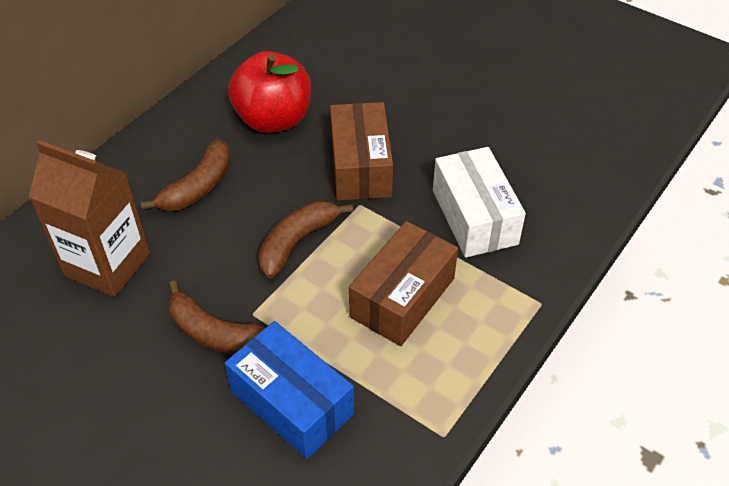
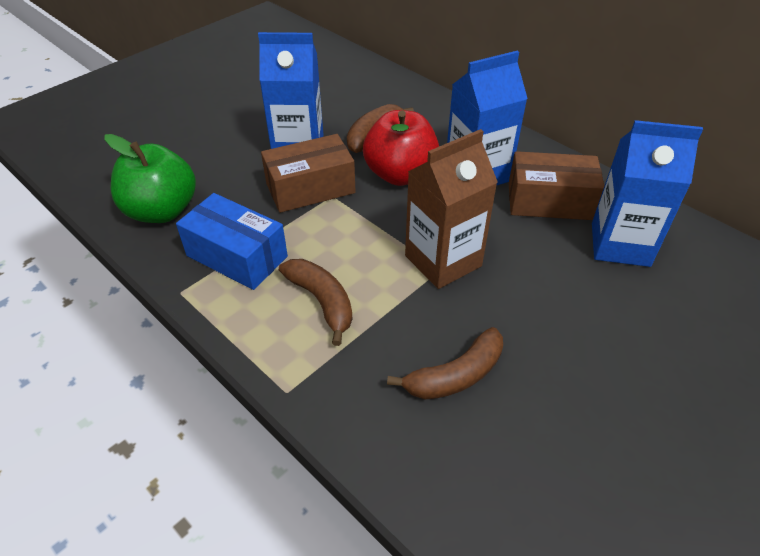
blue carton: 0 -> 3
green apple: 0 -> 1
white box: 1 -> 0

